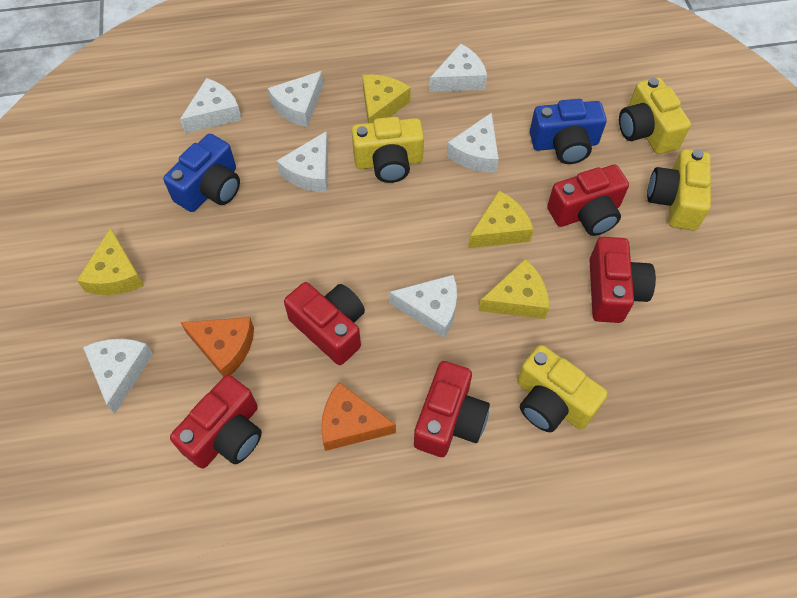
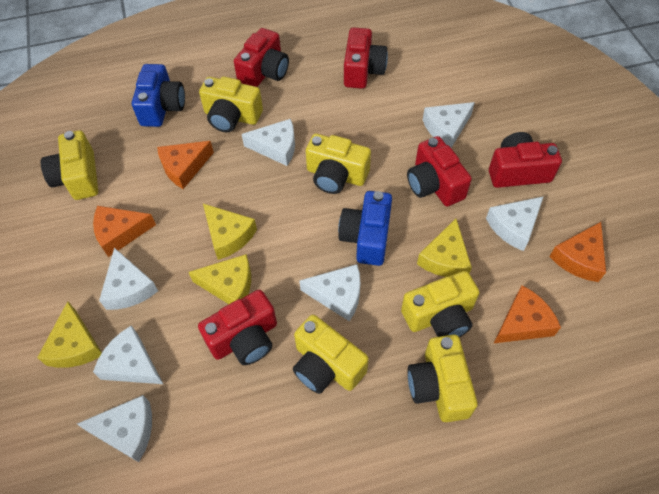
orange cheese: 2 -> 4
yellow camera: 4 -> 6

